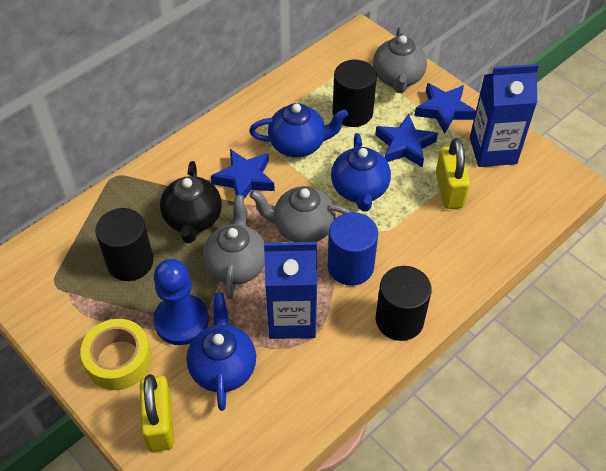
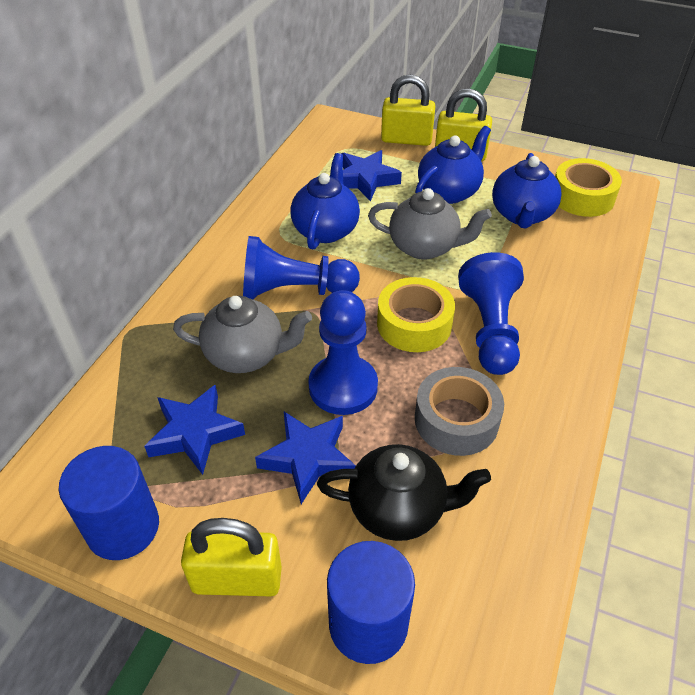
black cylinder: 3 -> 0
blue carton: 2 -> 0
blue cylinder: 1 -> 2
blue pawn: 1 -> 3
grey tape: 0 -> 1
grey teapot: 3 -> 2
yellow padlock: 2 -> 3
yellow tape: 1 -> 2

